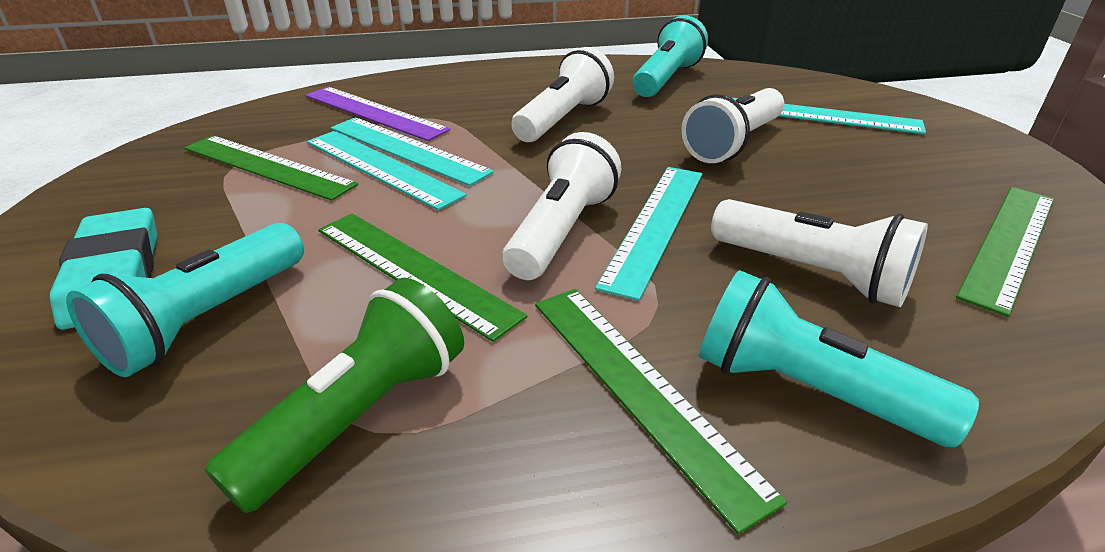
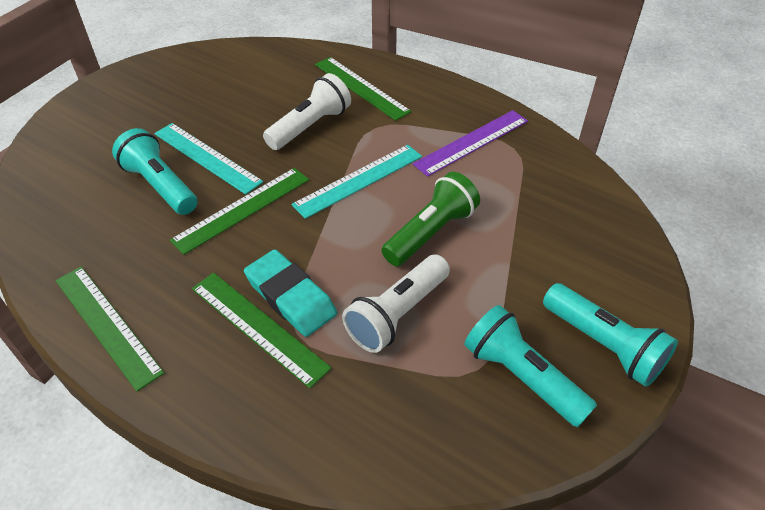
turquoise ruler: 4 -> 2
white flashlight: 4 -> 2

